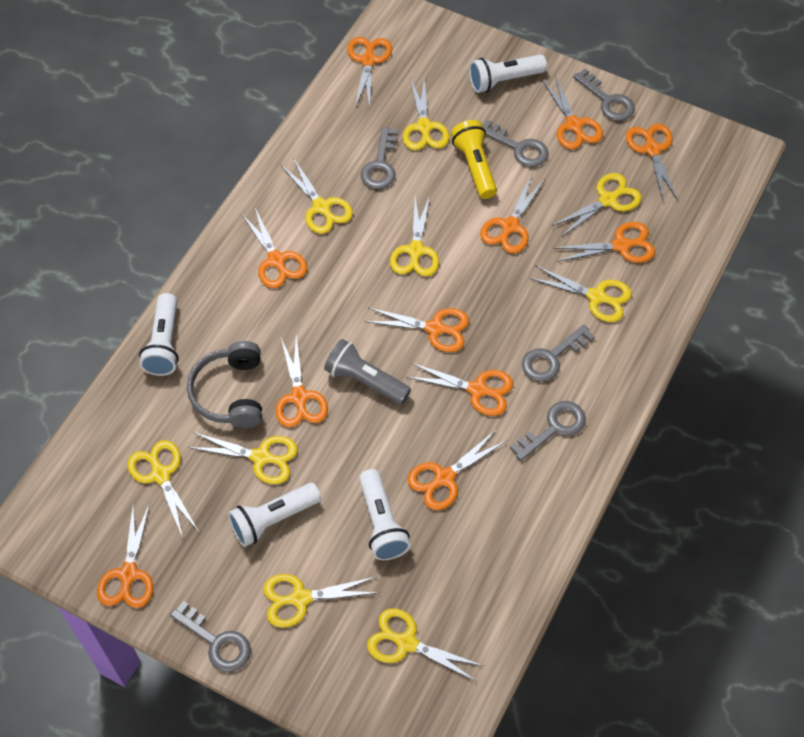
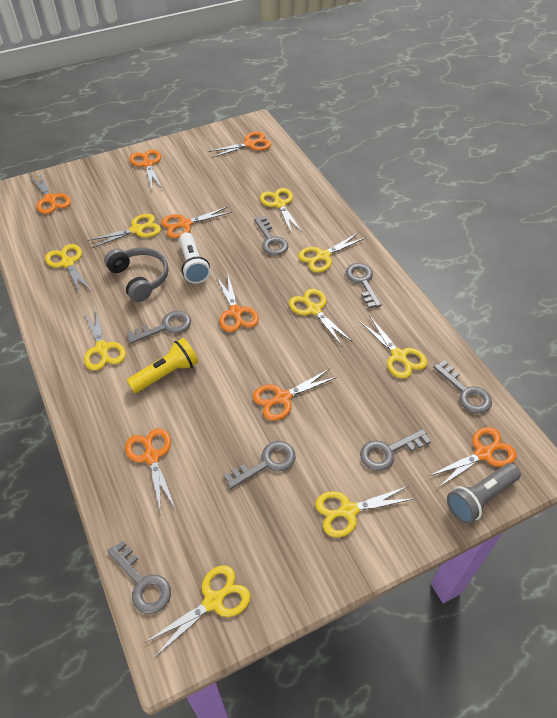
grey key: 6 -> 7
orange scissors: 11 -> 8
white flashlight: 4 -> 1

